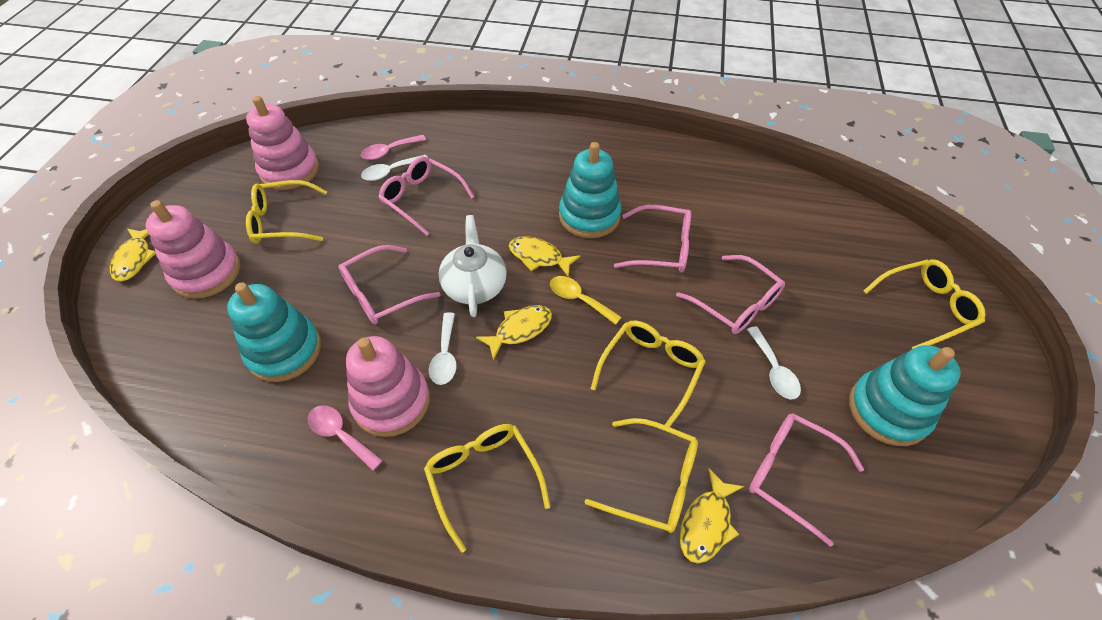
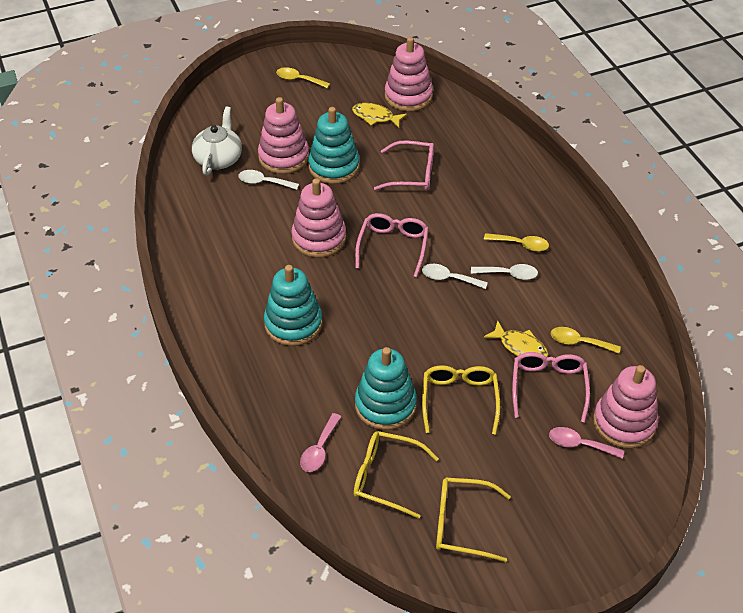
pink glasses: 5 -> 3
pink stacking toy: 3 -> 4
yellow fish: 4 -> 2
yellow glasses: 5 -> 3
yellow spoon: 1 -> 3

